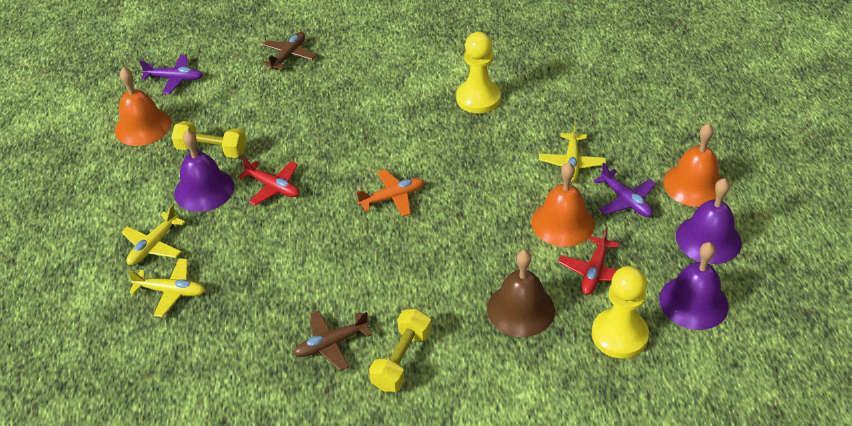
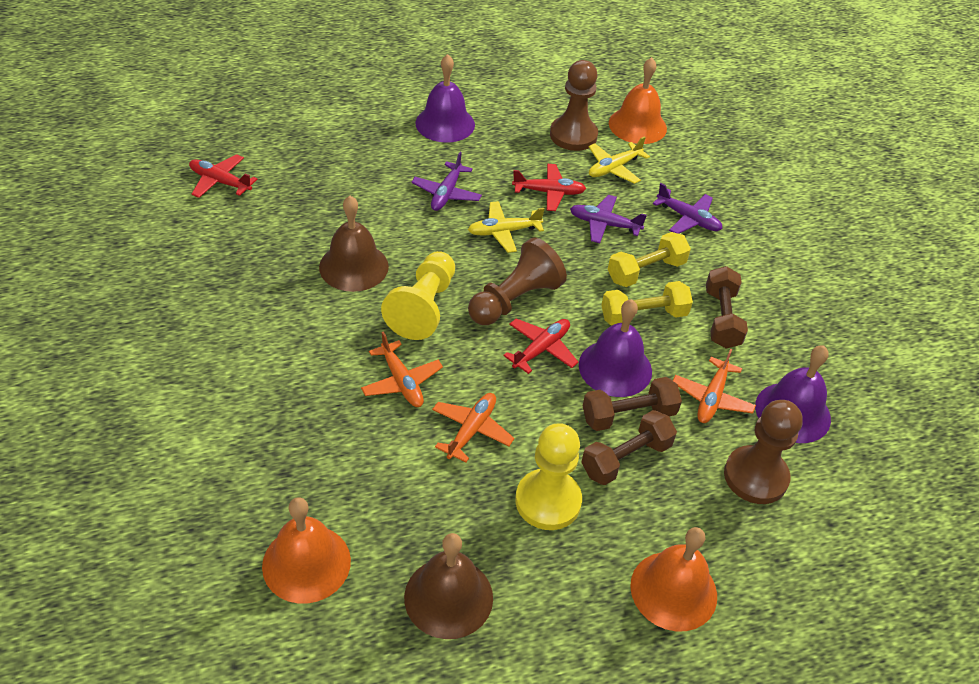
brown bell: 1 -> 2
brown dumbbell: 0 -> 3
brown pawn: 0 -> 3
brown plane: 2 -> 0
orange plane: 1 -> 3
purple plane: 2 -> 3
red plane: 2 -> 3
yellow plane: 3 -> 2

